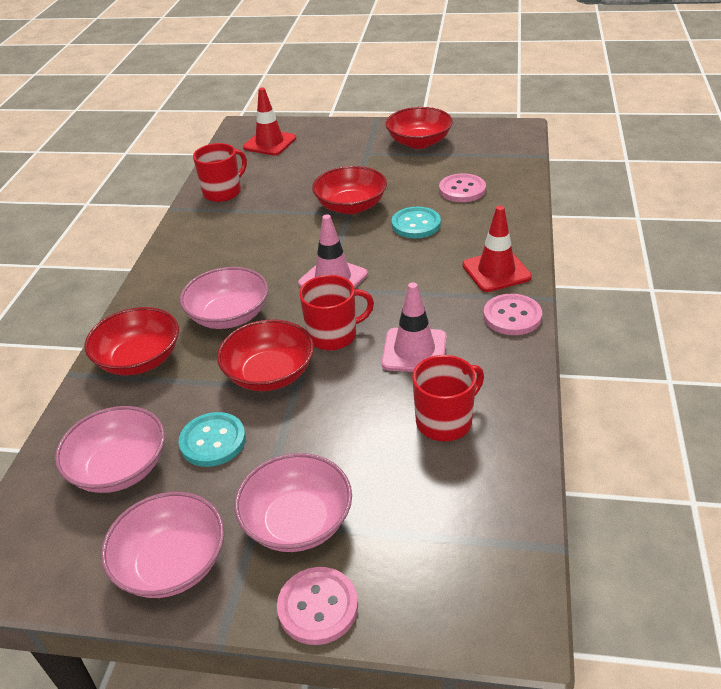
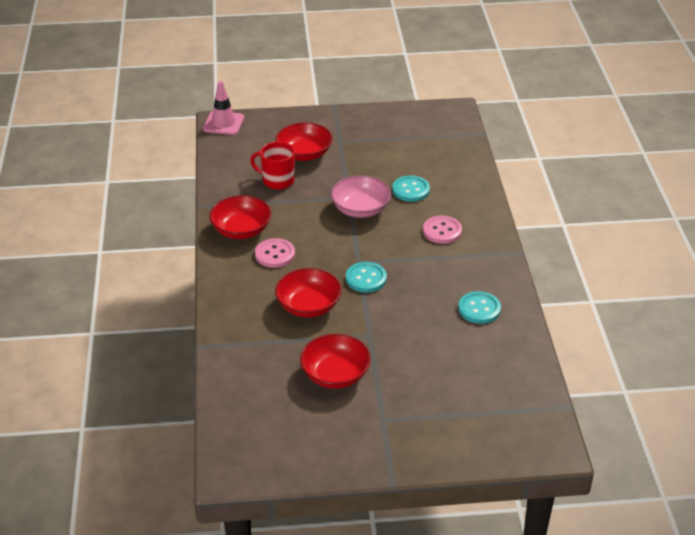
pink bowl: 4 -> 1
pink button: 3 -> 2
pink traffic cone: 2 -> 1
red mug: 3 -> 1
red traffic cone: 2 -> 0
turquoise button: 2 -> 3

